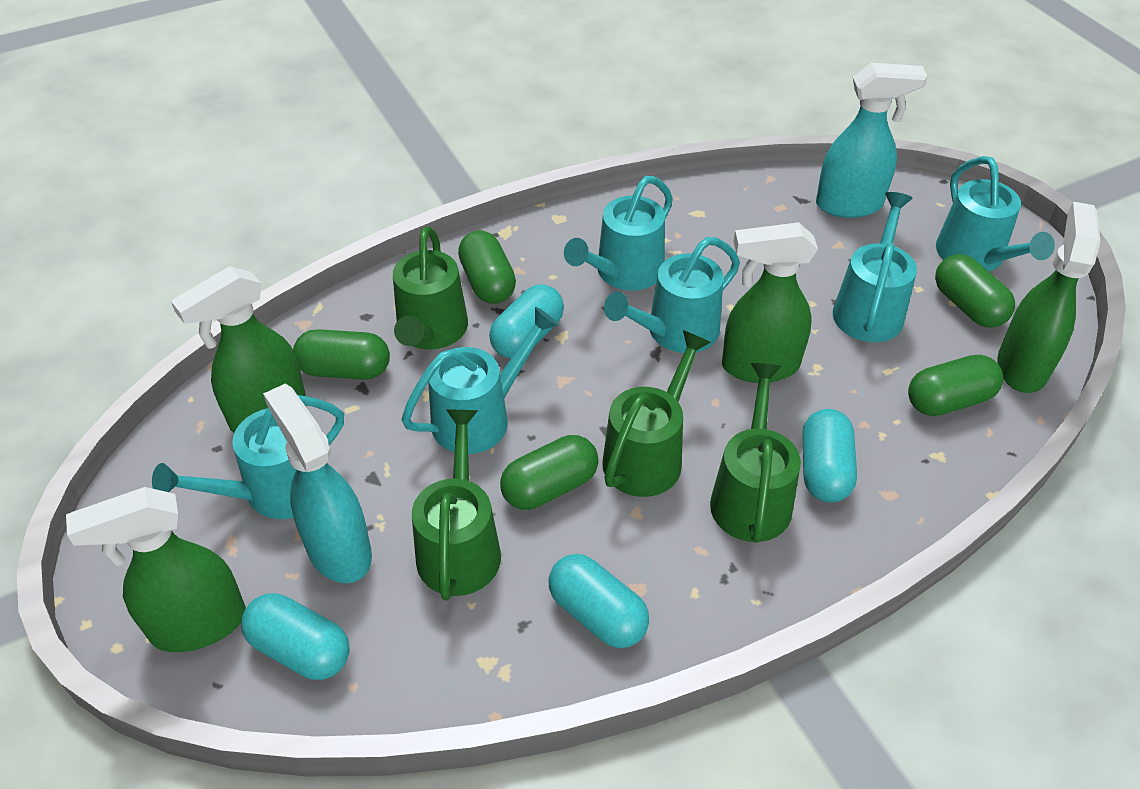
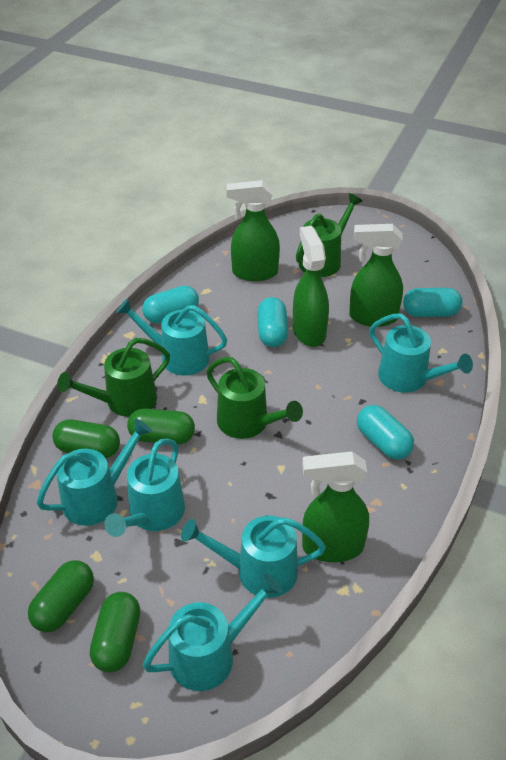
green capsule: 5 -> 4
green watering can: 4 -> 3
turquoise spray bottle: 2 -> 0

